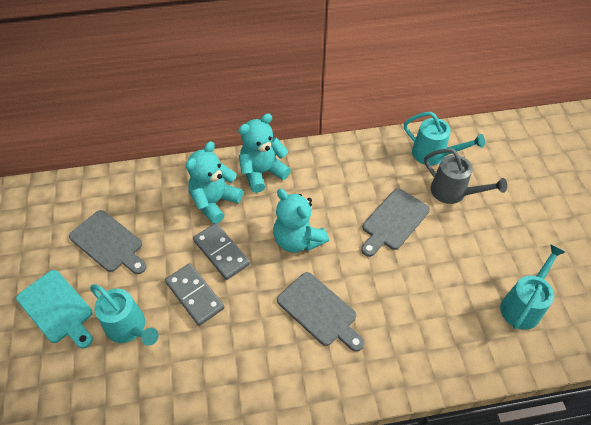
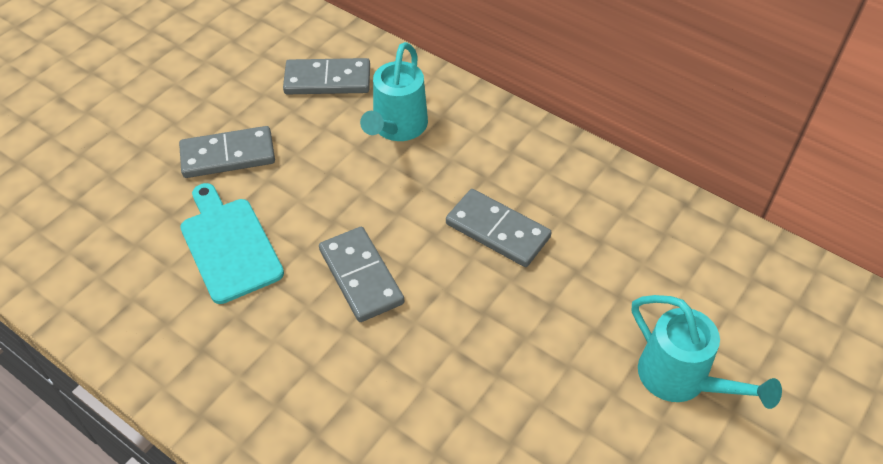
grey cutting board: 3 -> 0
grey domino: 2 -> 4
grey watering can: 1 -> 0
turquoise teddy bear: 3 -> 0
turquoise watering can: 3 -> 2

